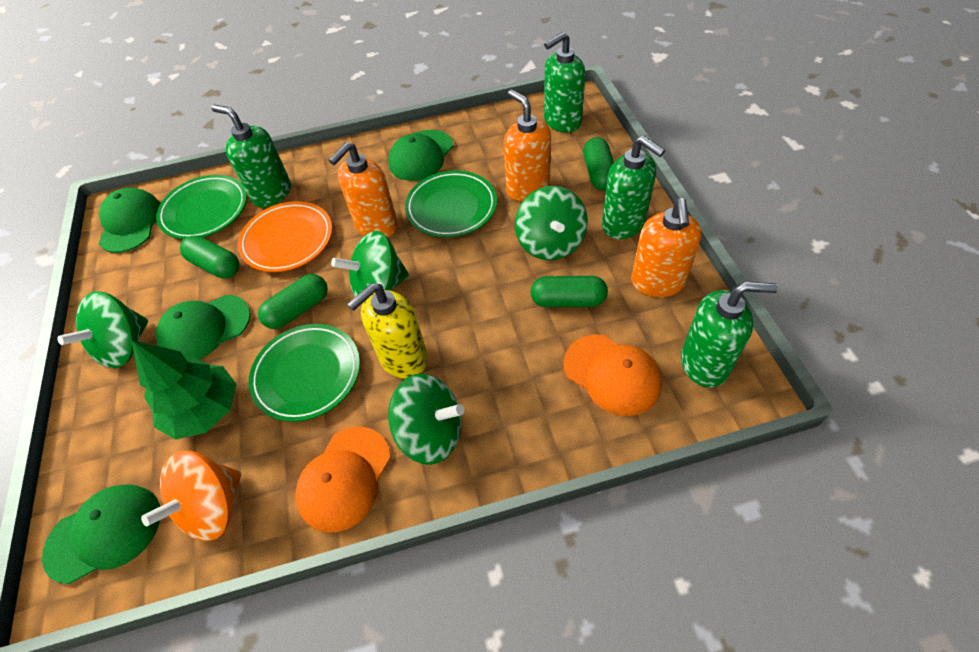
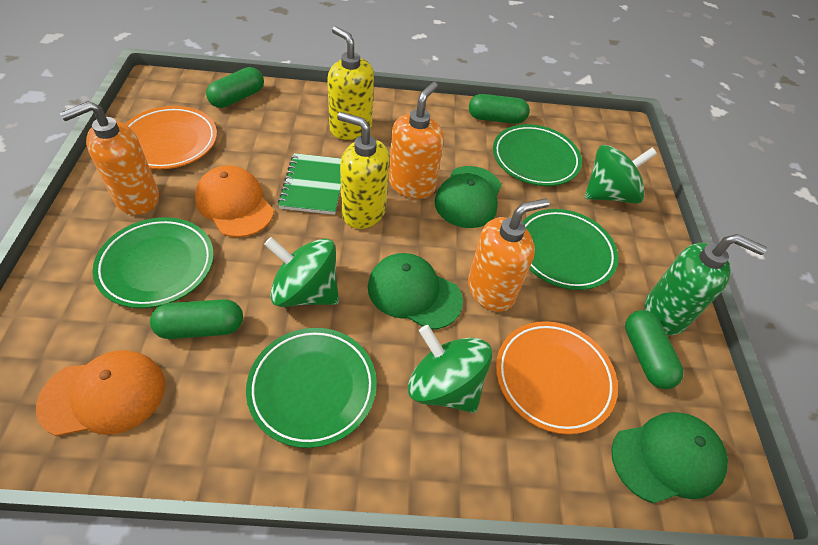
green cap: 4 -> 3
green notebook: 0 -> 1
green plate: 3 -> 4
green soap dispenser: 4 -> 1
green spinning top: 4 -> 3
green tree: 1 -> 0
orange plate: 1 -> 2
orange spinning top: 1 -> 0
yellow soap dispenser: 1 -> 2

